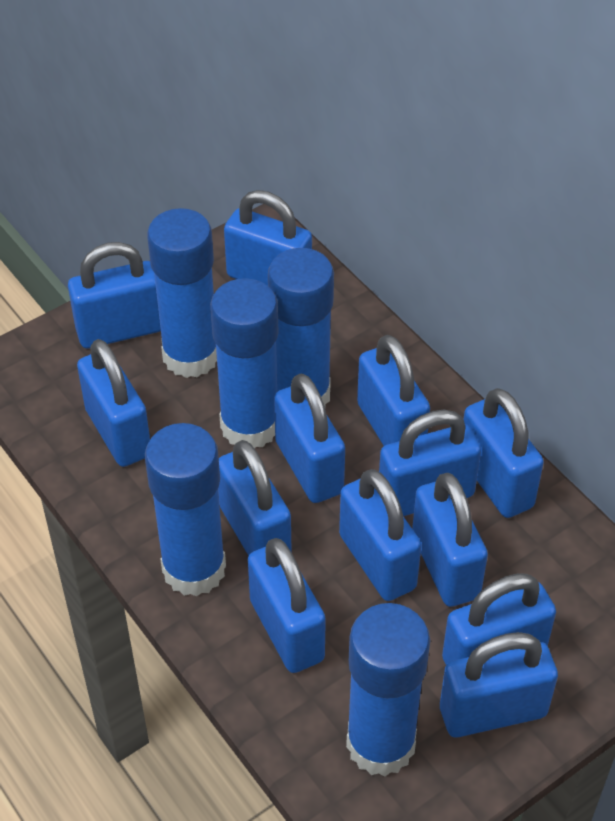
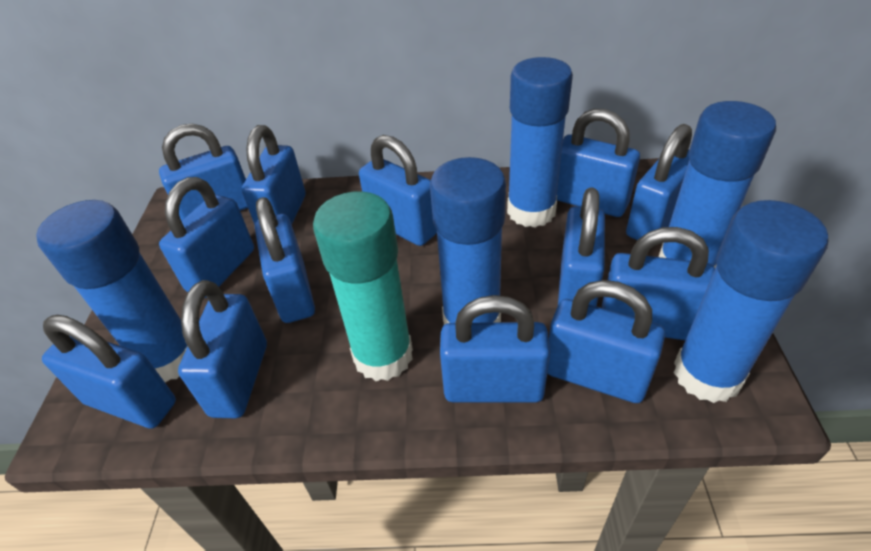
turquoise glue stick: 0 -> 1

